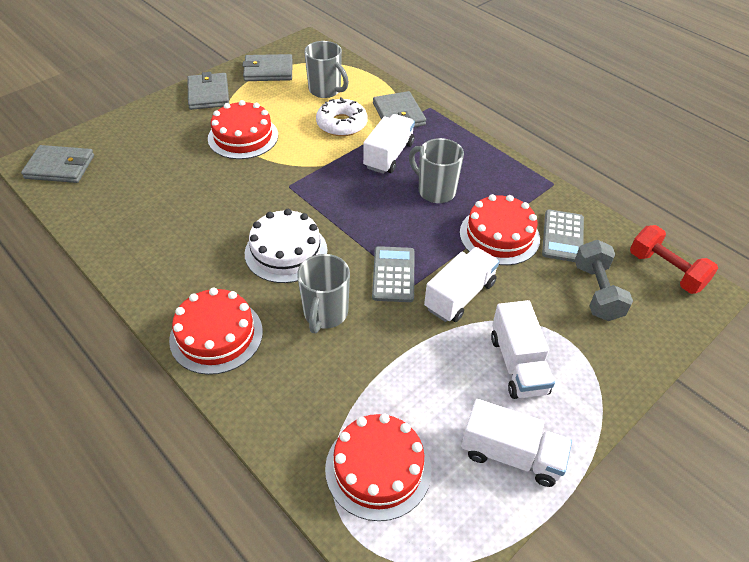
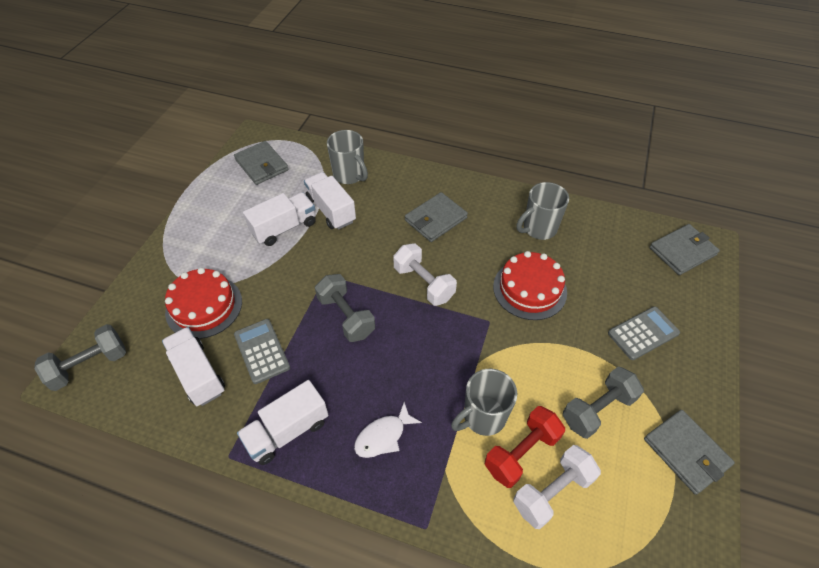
grey dumbbell: 1 -> 3
red cake: 4 -> 2
white cake: 1 -> 0
white donut: 1 -> 0
white dumbbell: 0 -> 2
white fish: 0 -> 1

